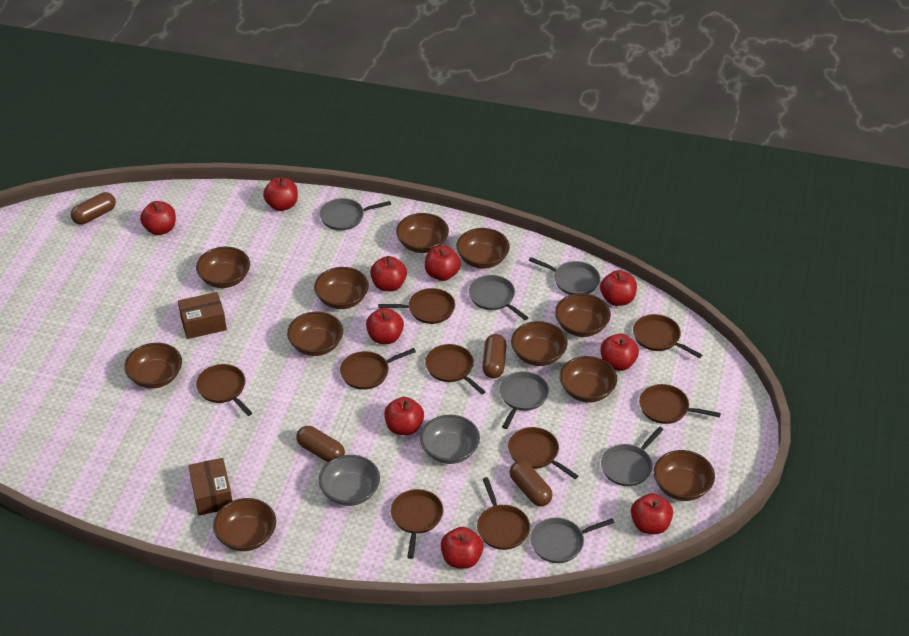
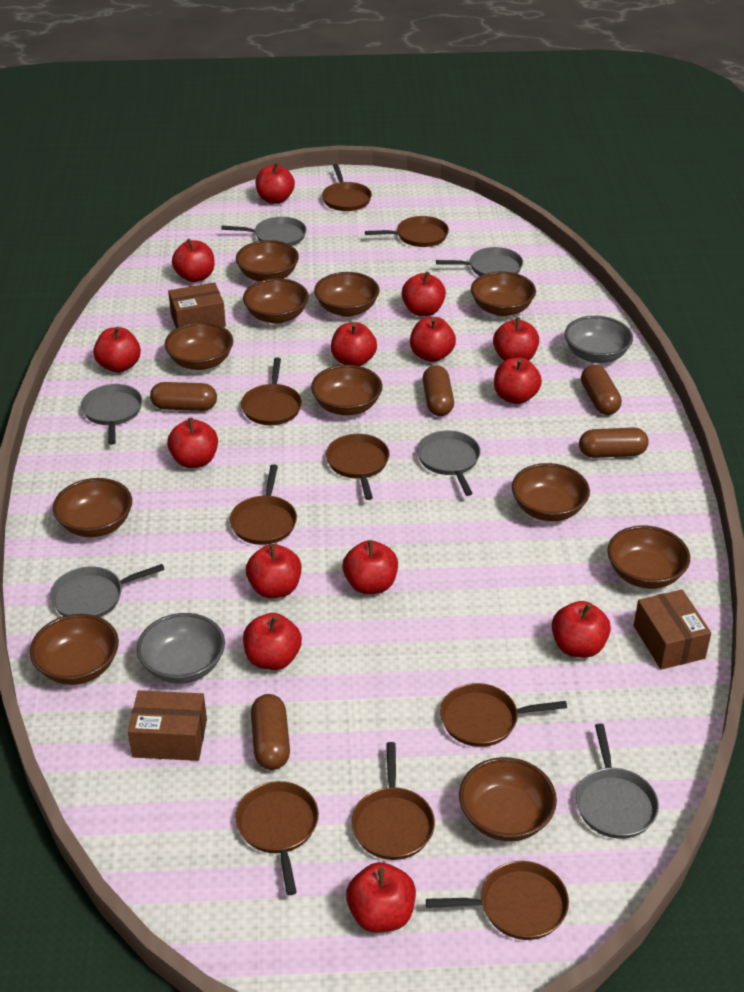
brown box: 2 -> 3
brown capsule: 4 -> 5
red apple: 10 -> 14

